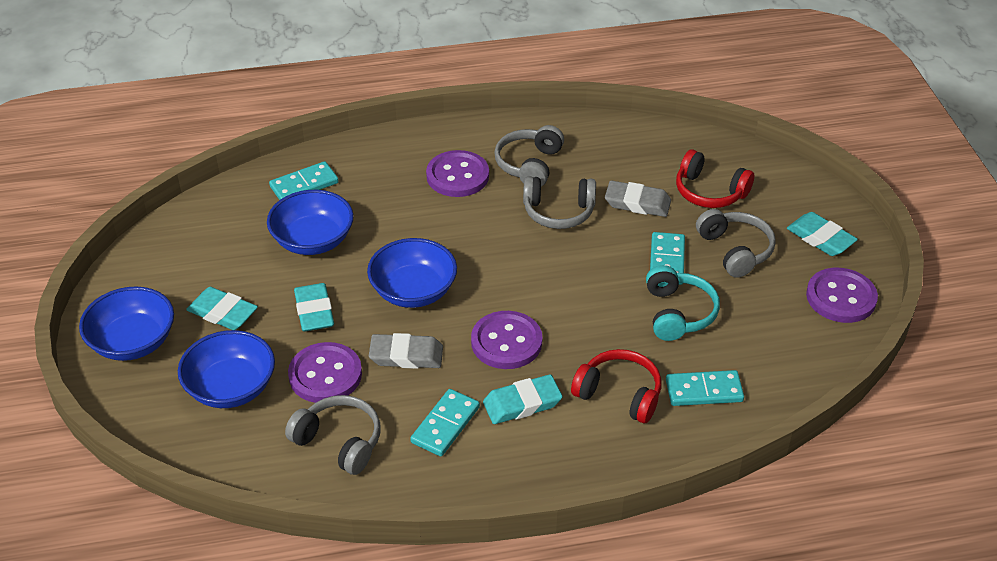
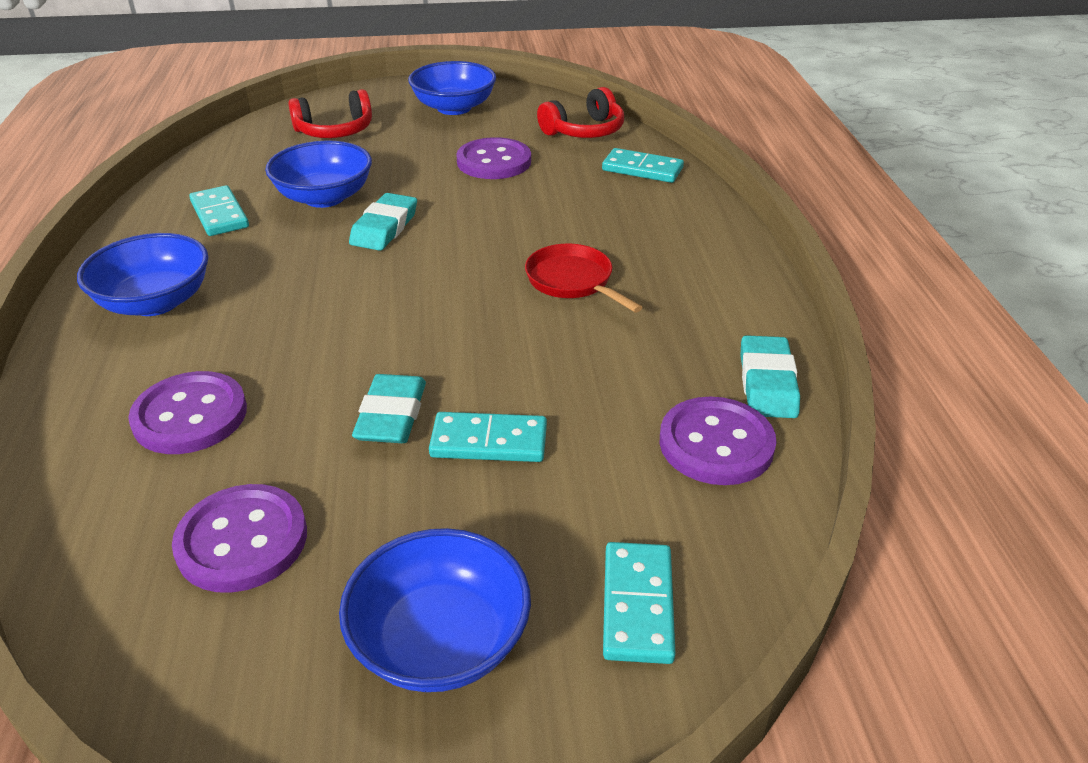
grey eraser: 2 -> 0
grey headphones: 4 -> 0
red pan: 0 -> 1
turquoise eraser: 4 -> 3
turquoise headphones: 1 -> 0

